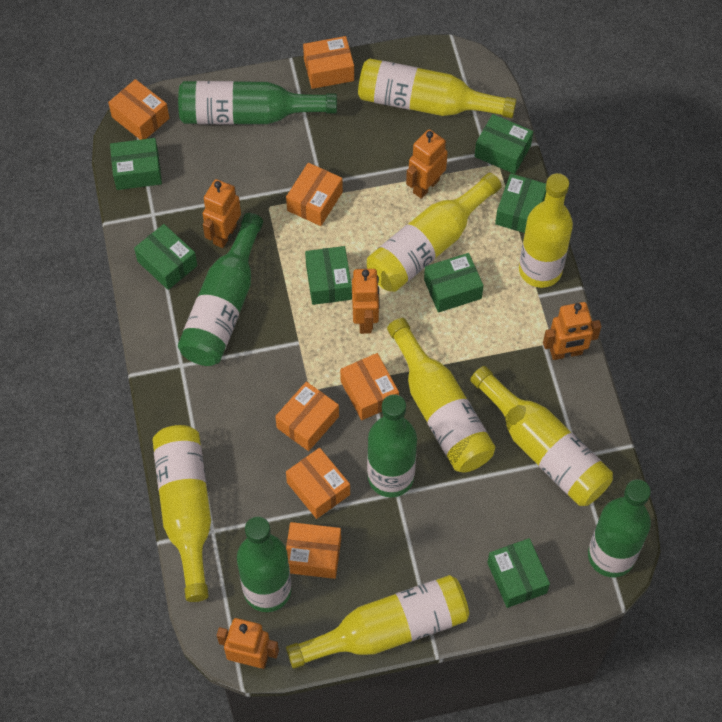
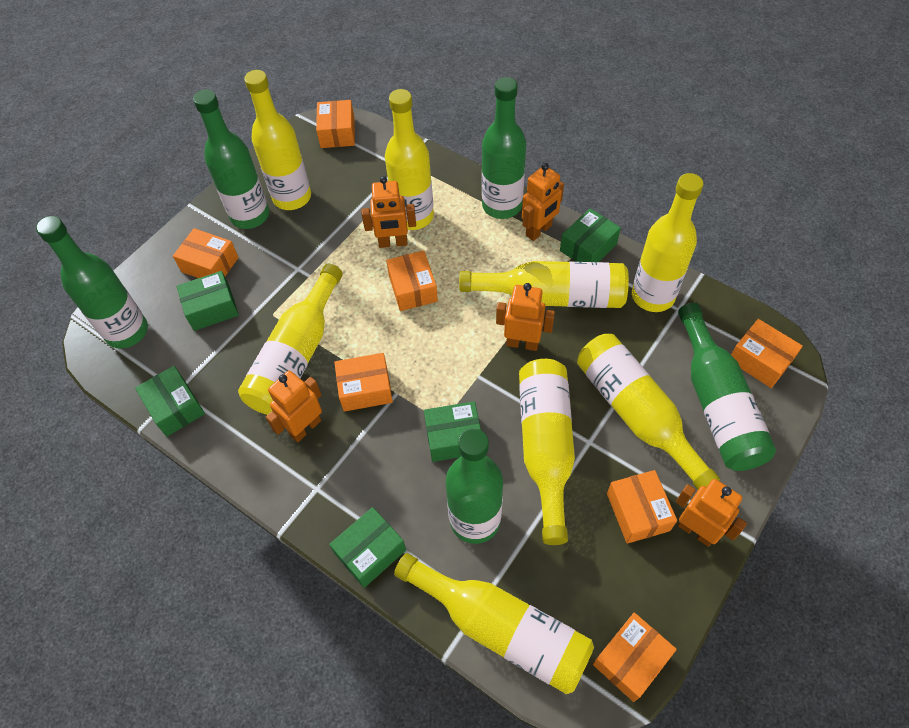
green box: 7 -> 5
yellow bottle: 7 -> 8

